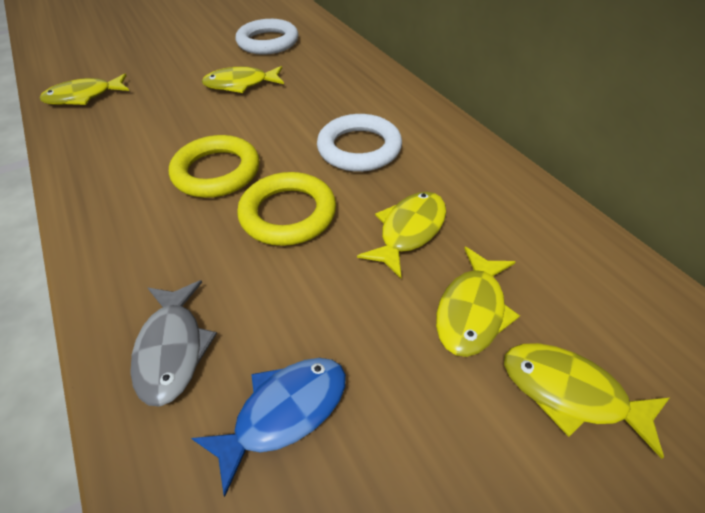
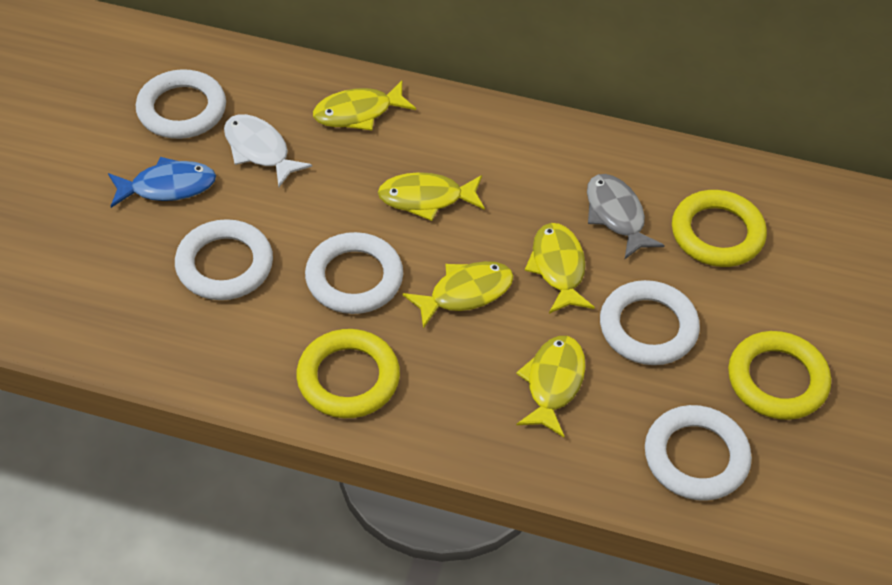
white fish: 0 -> 1
white ring: 2 -> 5
yellow ring: 2 -> 3

